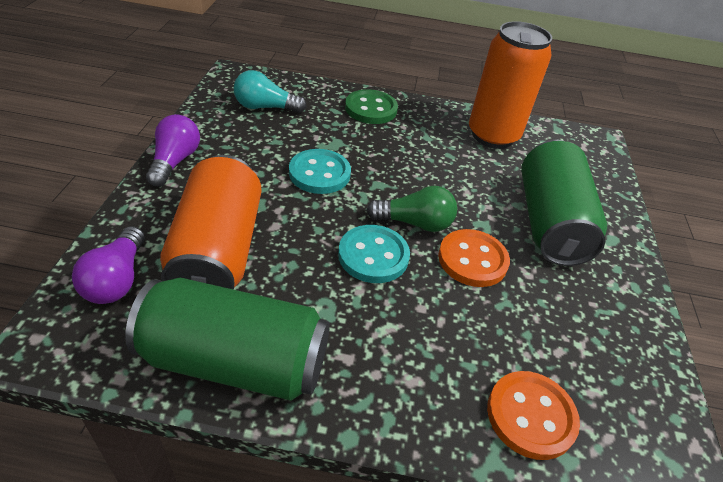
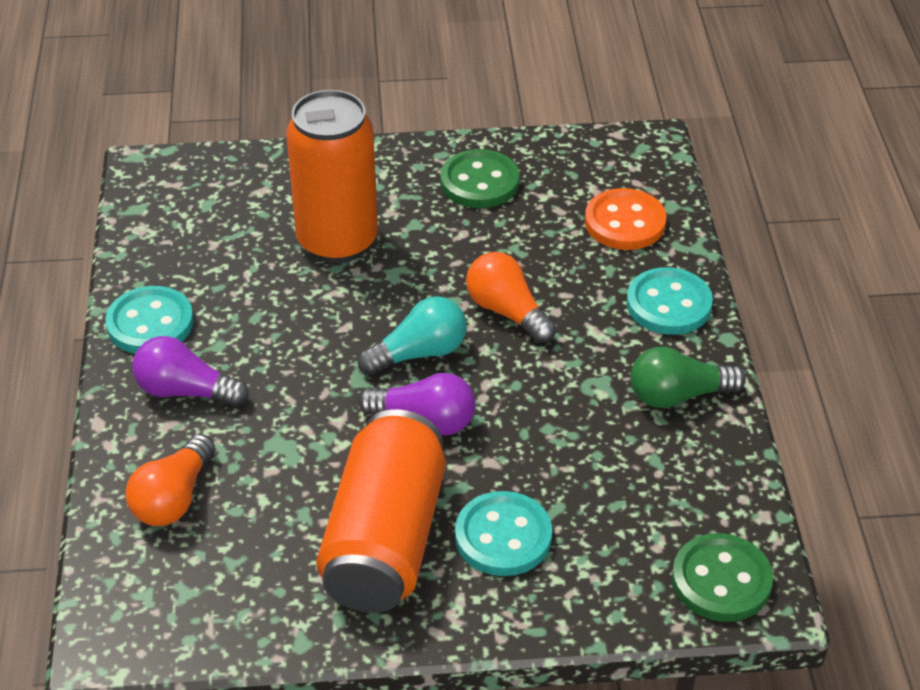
green button: 1 -> 2
green can: 2 -> 0
orange button: 2 -> 1
orange light bulb: 0 -> 2
turquoise button: 2 -> 3

